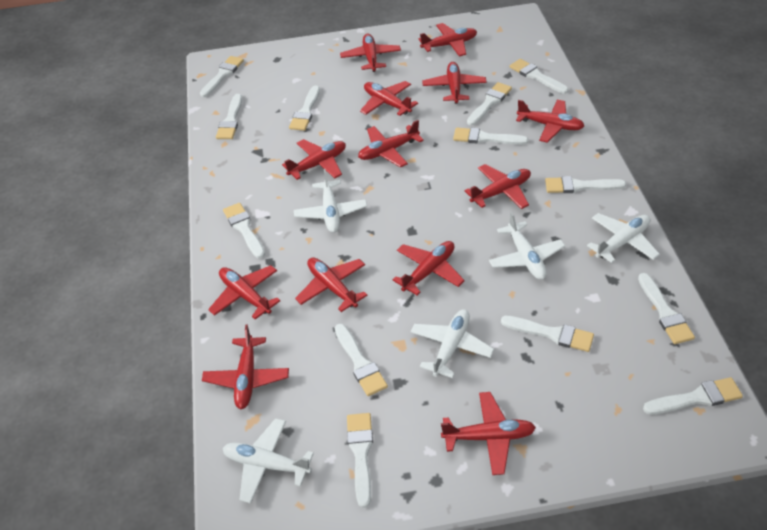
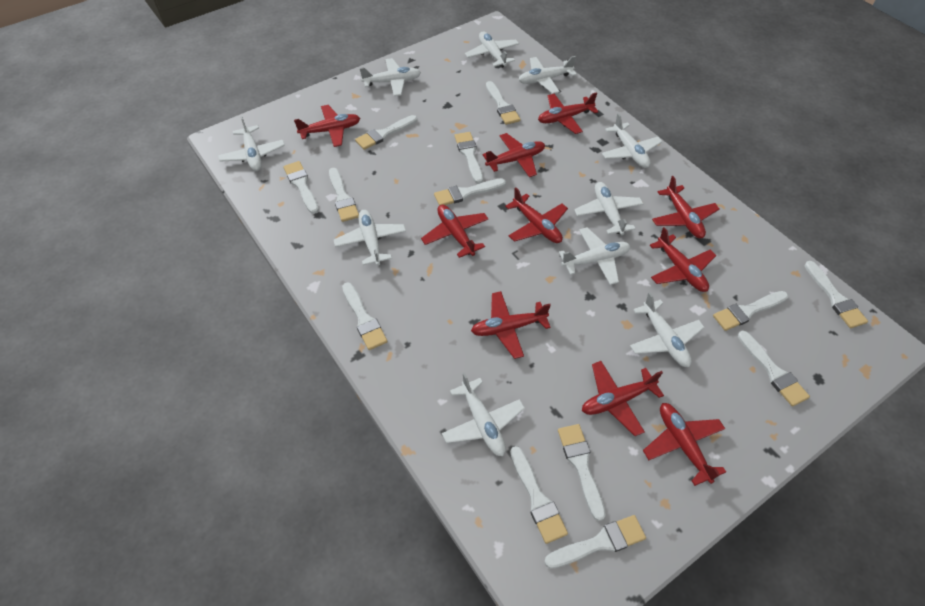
red plane: 13 -> 10
white plane: 5 -> 10

